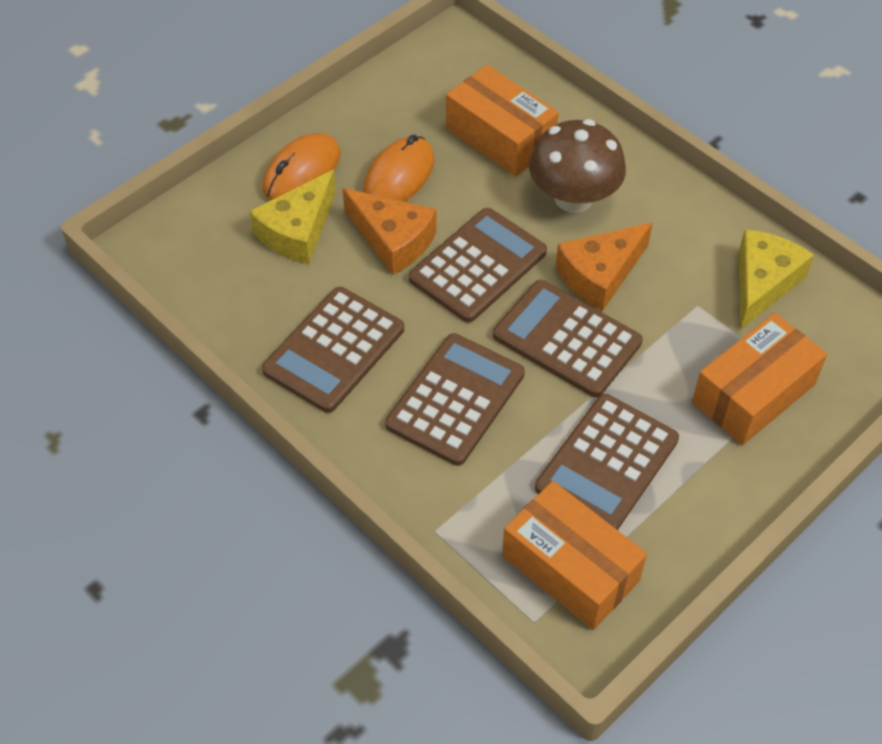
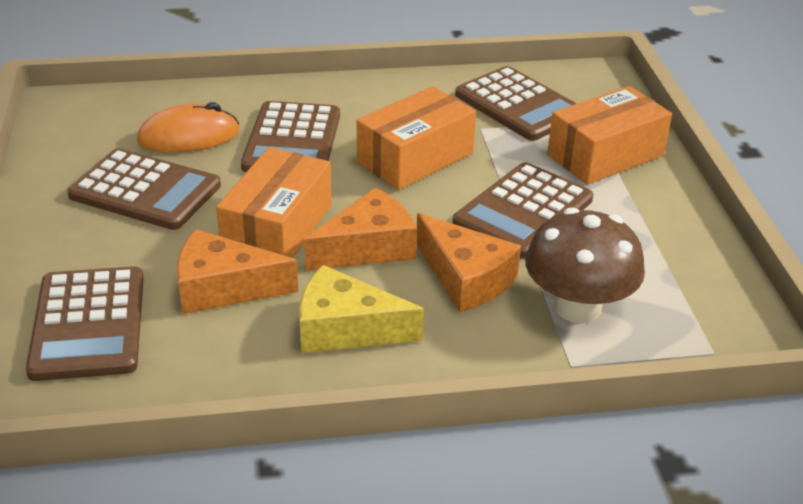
orange cheese: 2 -> 3
orange mouse: 2 -> 1
yellow cheese: 2 -> 1

